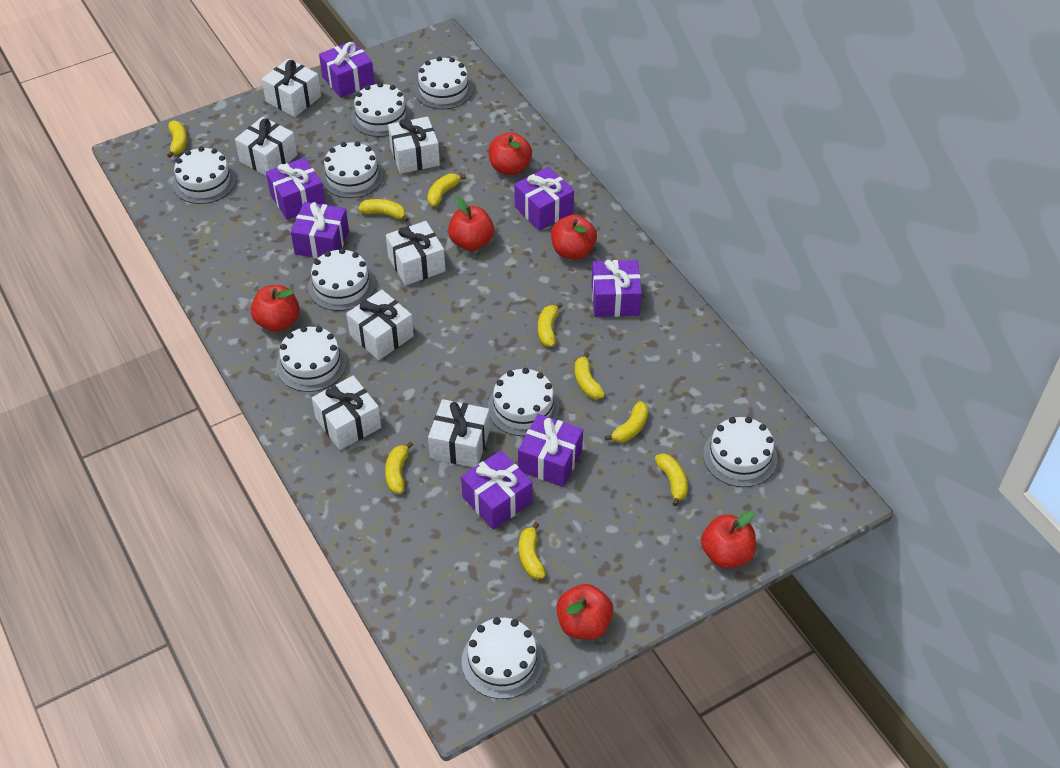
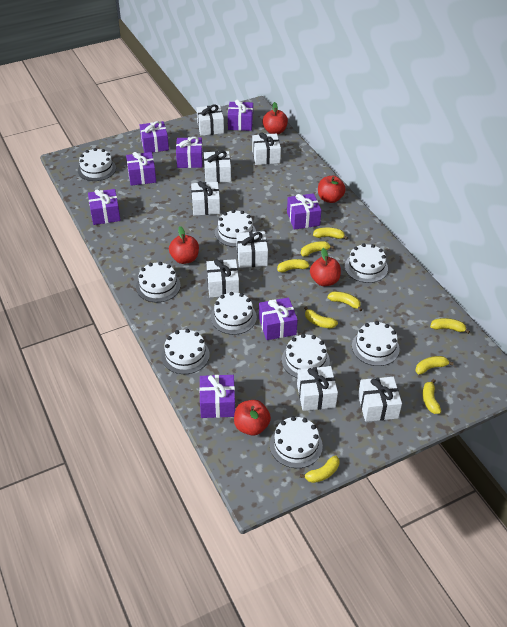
purple gift: 7 -> 8
red apple: 6 -> 5
white gift: 7 -> 8

